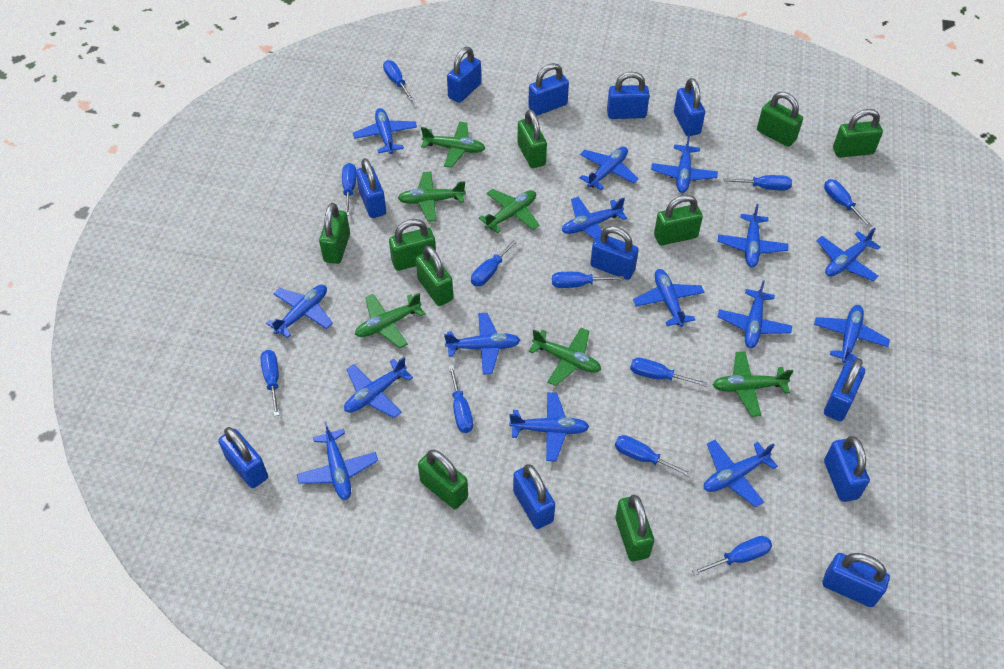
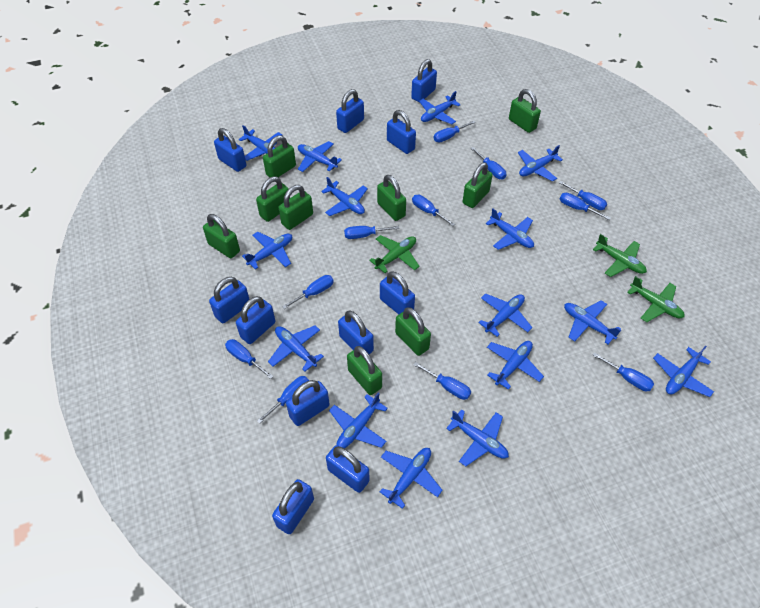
green plane: 6 -> 3

